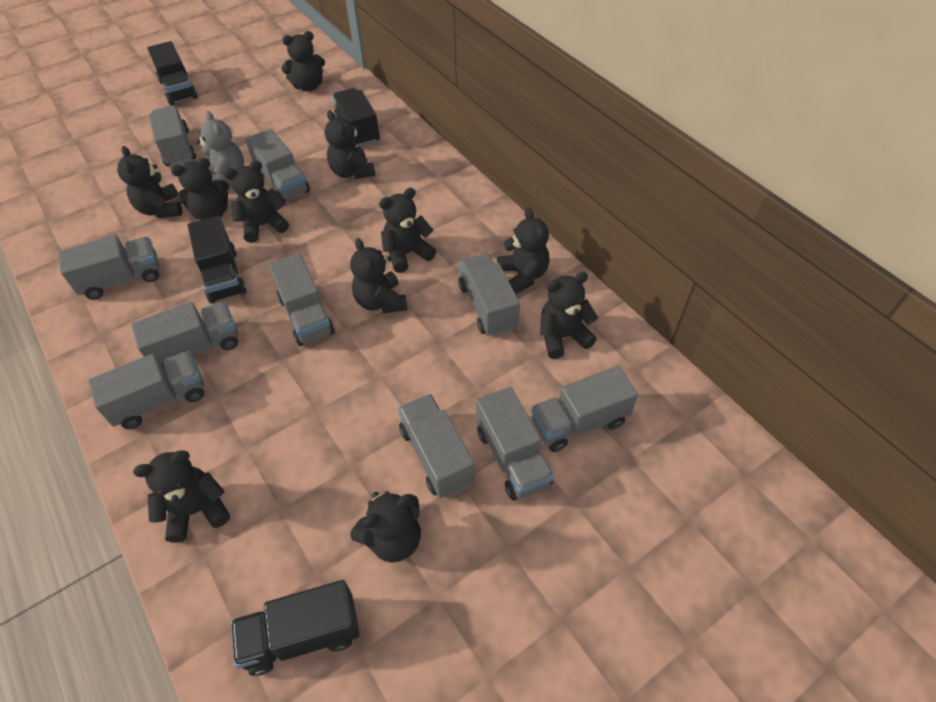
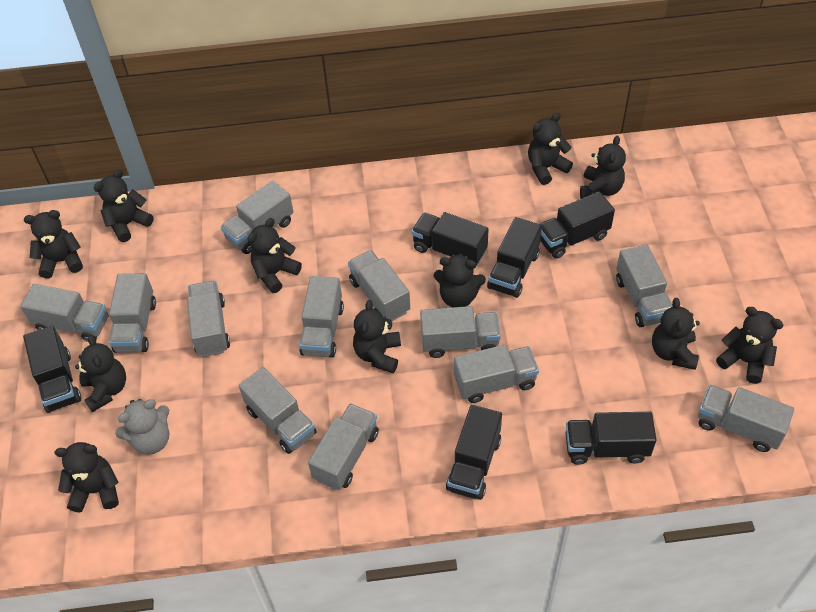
black truck: 4 -> 6
grey truck: 10 -> 12

